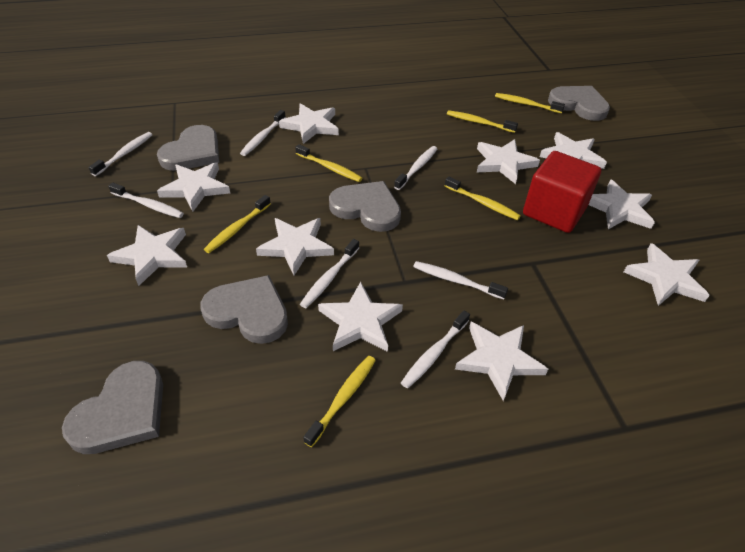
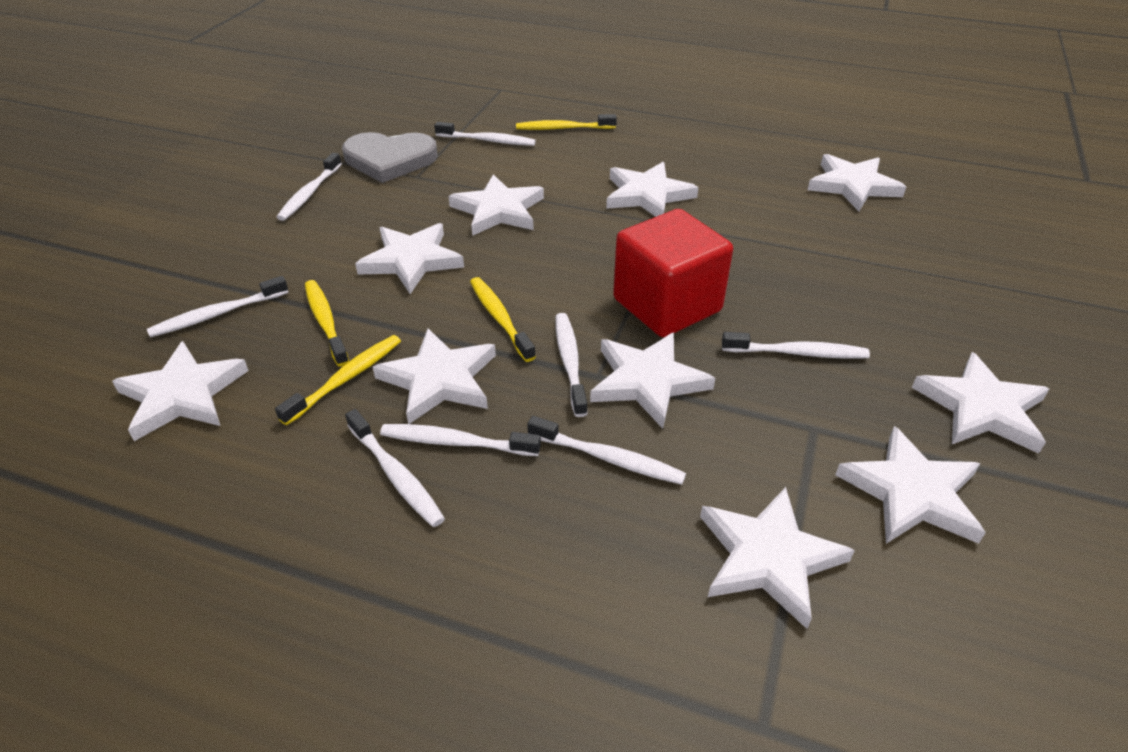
grey heart: 5 -> 1
white toothbrush: 7 -> 8
yellow toothbrush: 6 -> 4

